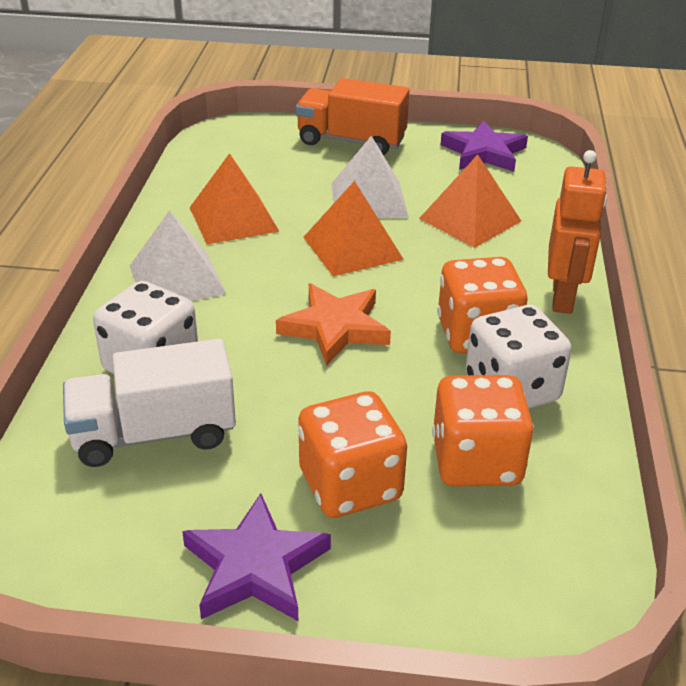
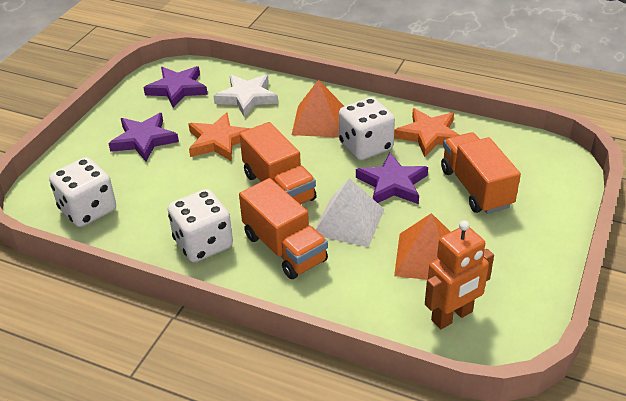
orange dice: 3 -> 0
orange pyramid: 3 -> 2
orange star: 1 -> 2
orange truck: 1 -> 3
purple star: 2 -> 3
white dice: 2 -> 3
white pyramid: 2 -> 1
white star: 0 -> 1
white truck: 1 -> 0

